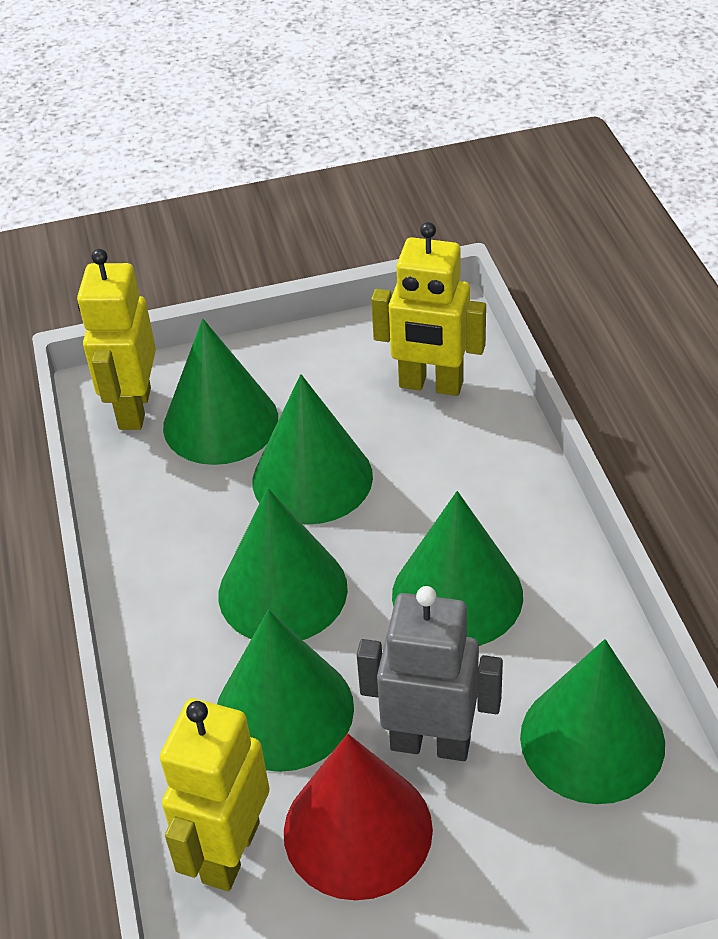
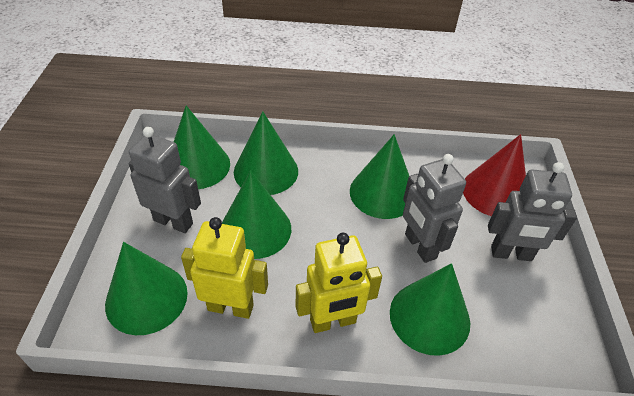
grey robot: 1 -> 3
yellow robot: 3 -> 2

